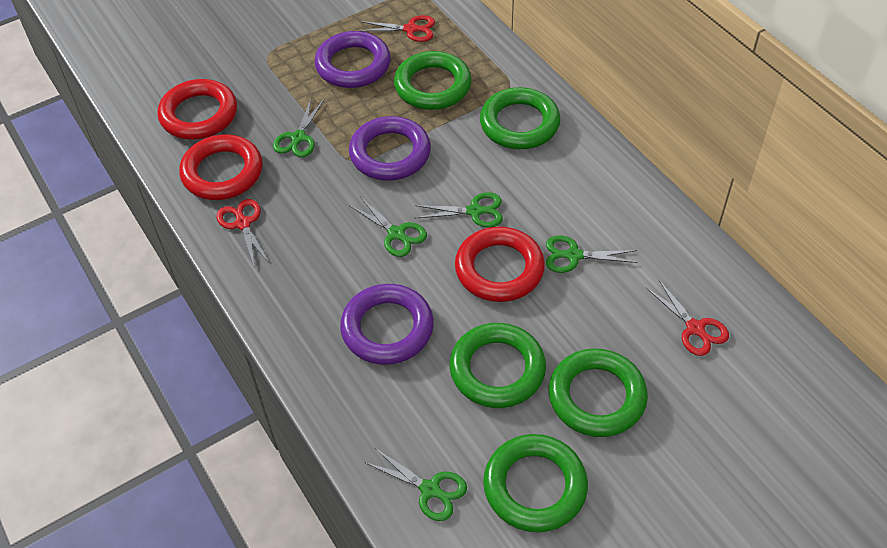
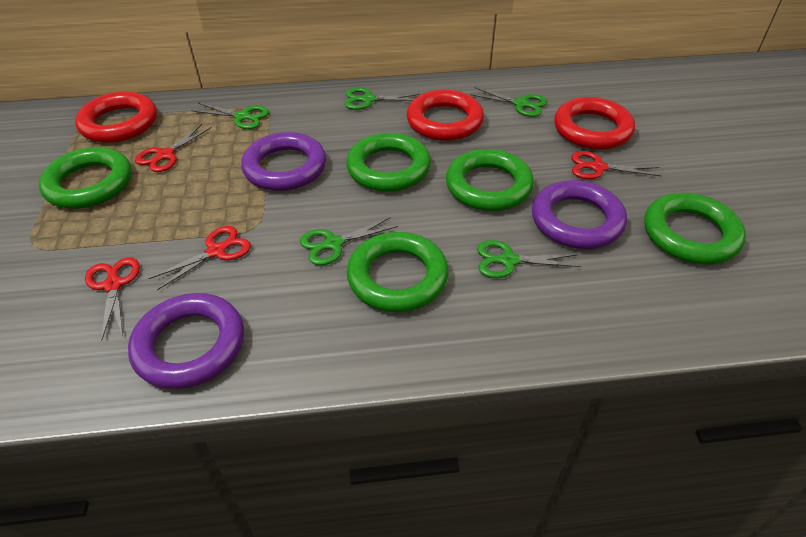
red scissors: 3 -> 4

